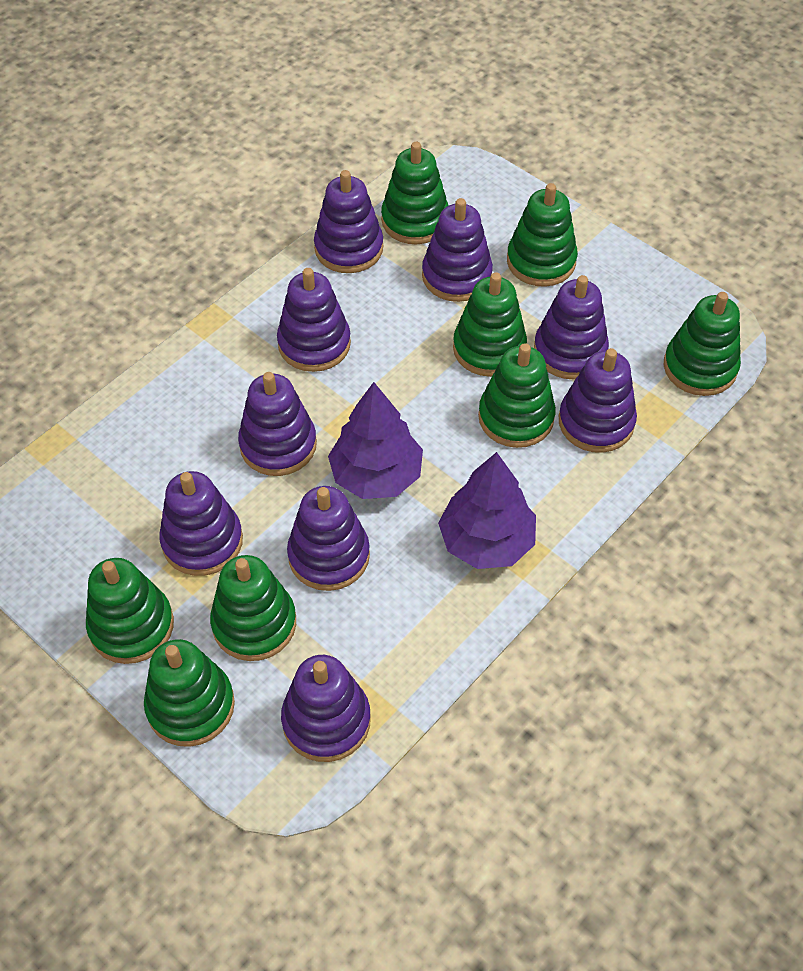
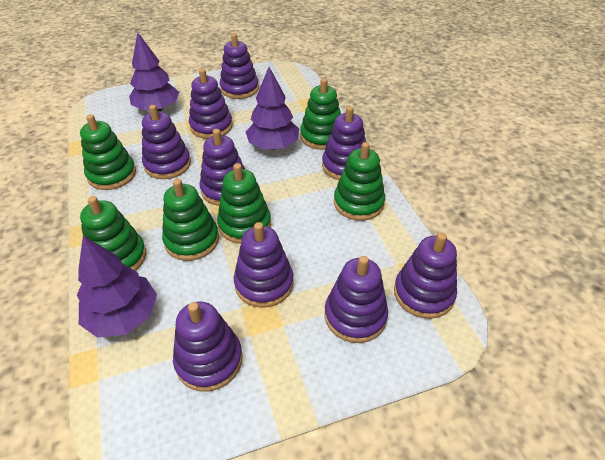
green stacking toy: 8 -> 6
purple tree: 2 -> 3

